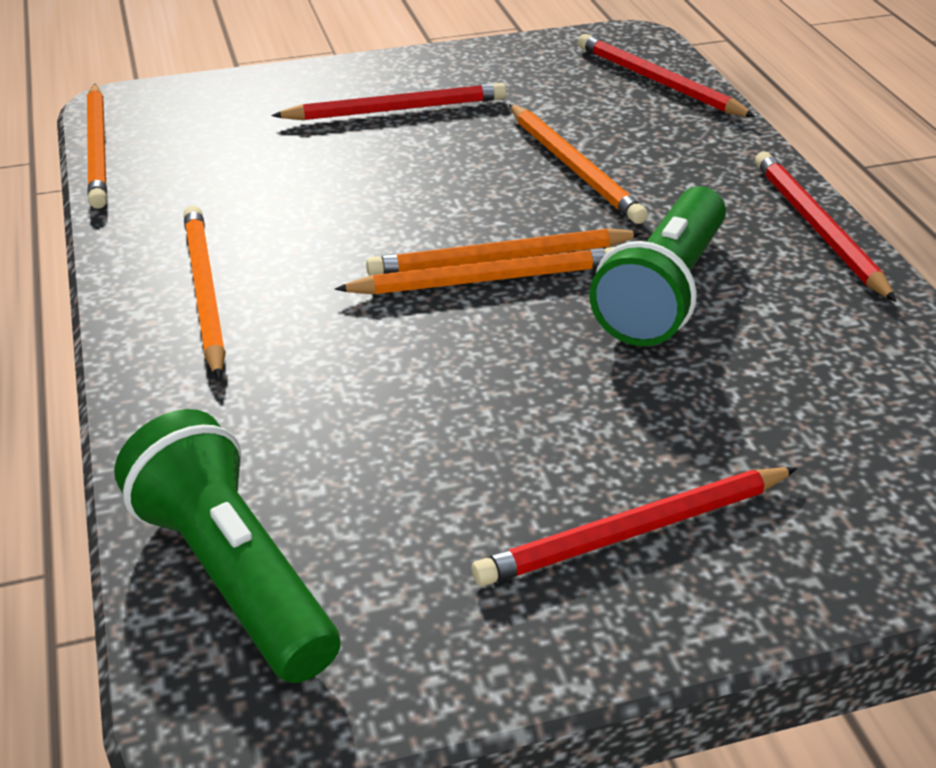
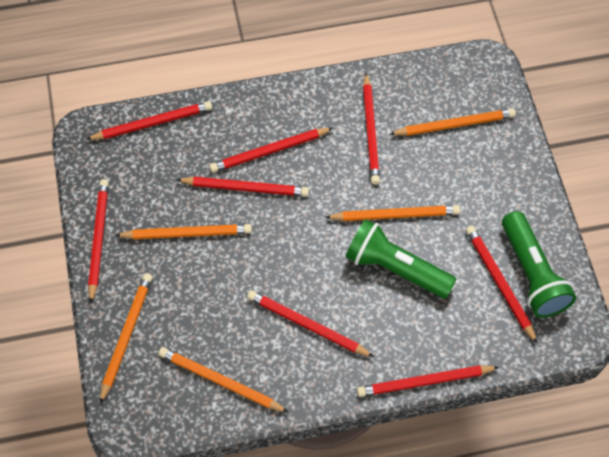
red pencil: 4 -> 8

